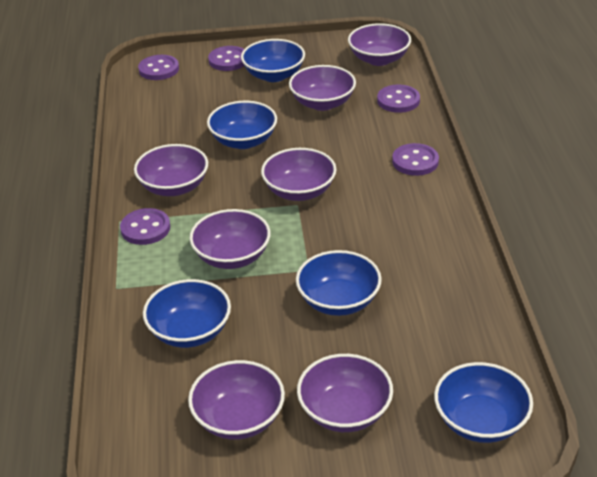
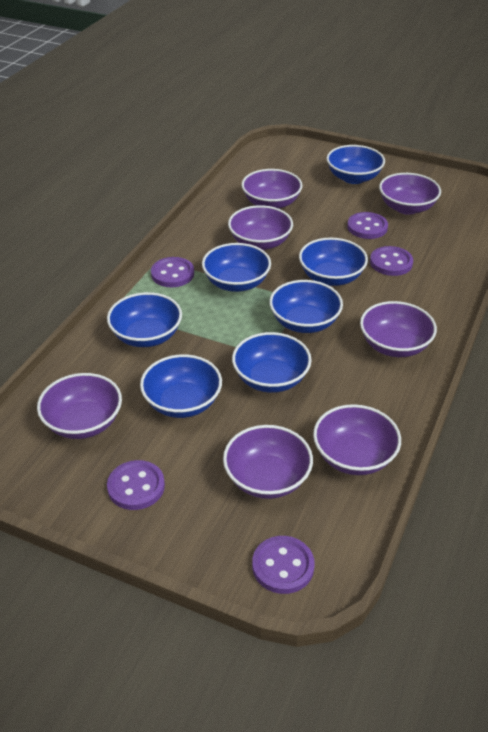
blue bowl: 5 -> 7

